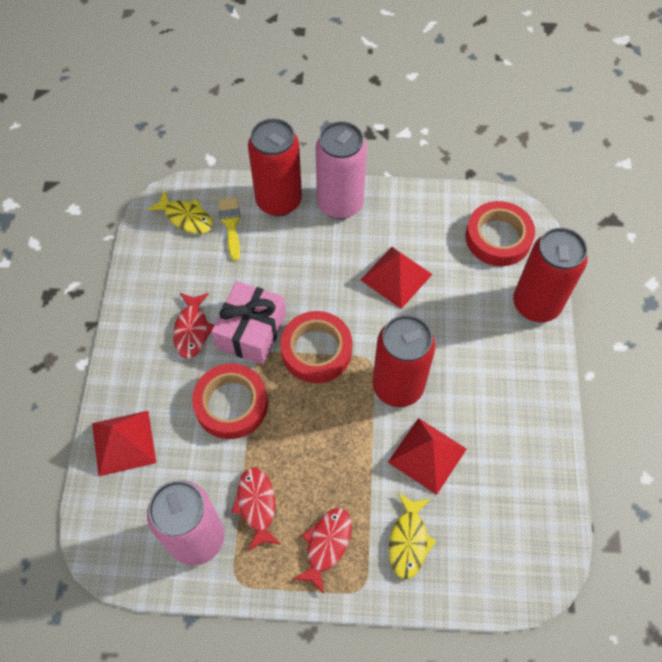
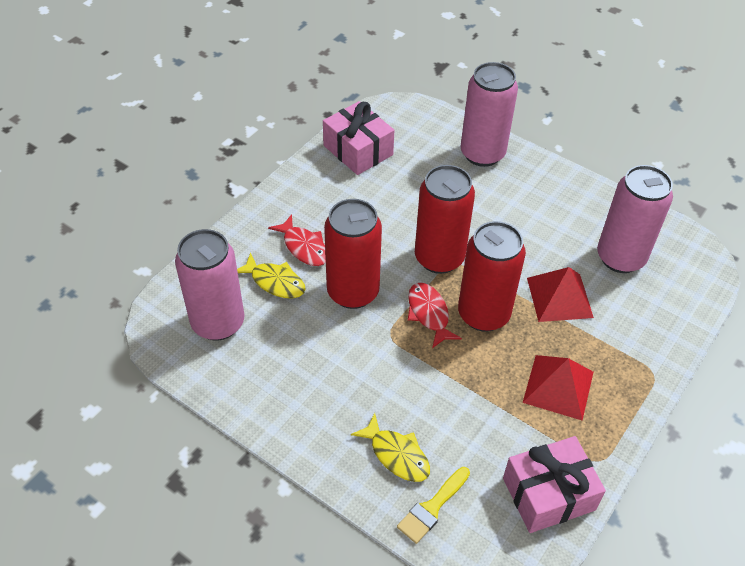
pink can: 2 -> 3
pink gift: 1 -> 2
red fish: 3 -> 2
red pyramid: 3 -> 2
red tape: 3 -> 0

